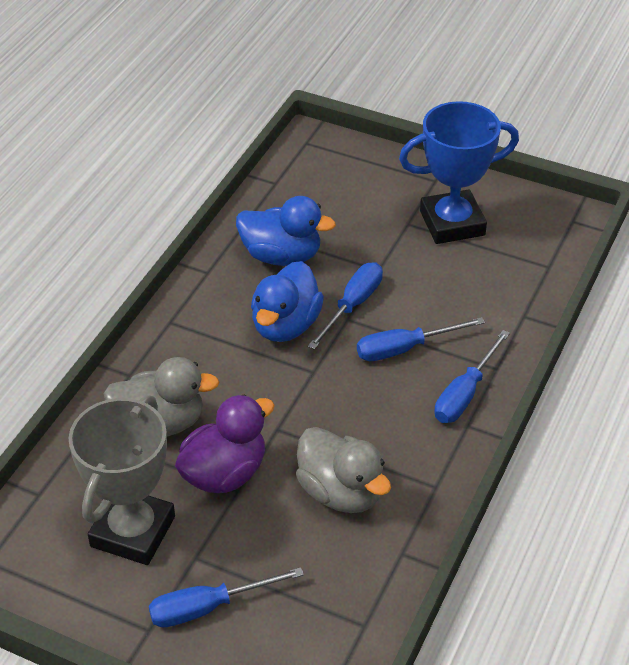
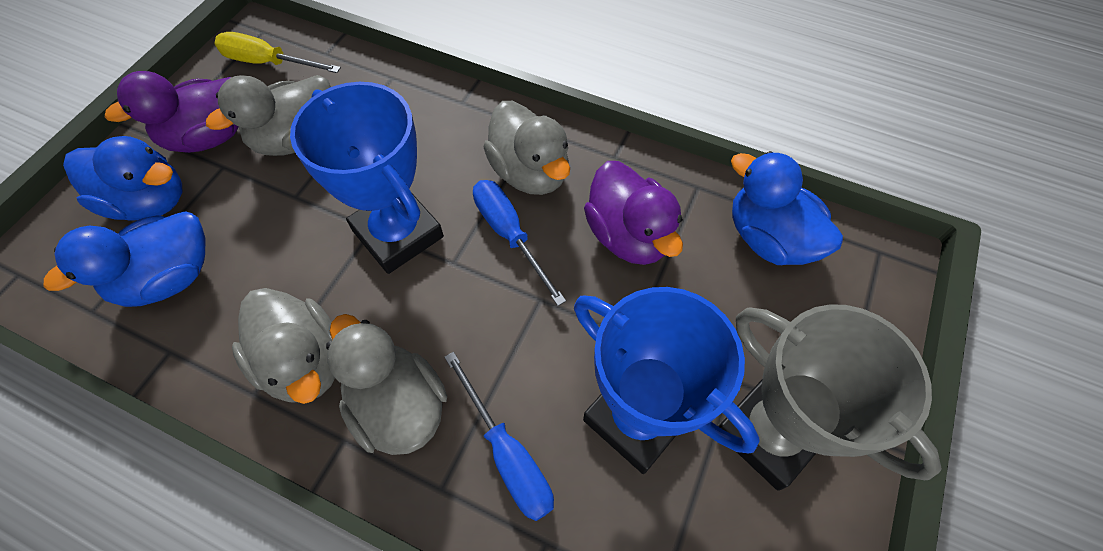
blue duck: 2 -> 3
blue screwdriver: 4 -> 2
blue trophy: 1 -> 2
grey duck: 2 -> 4
purple duck: 1 -> 2
yellow screwdriver: 0 -> 1

